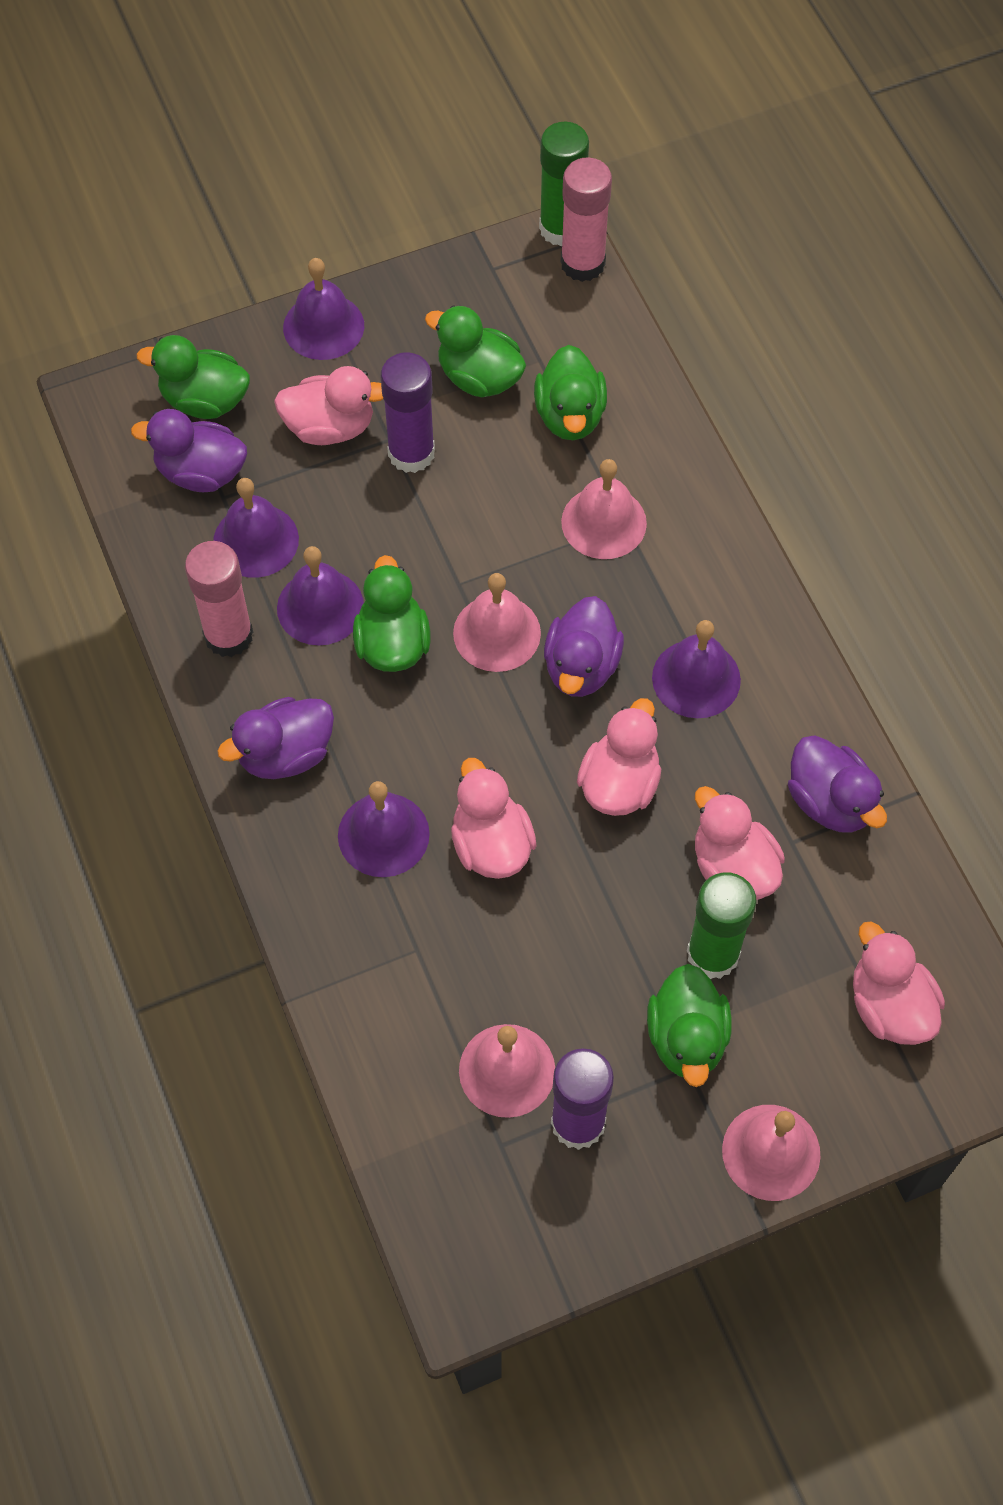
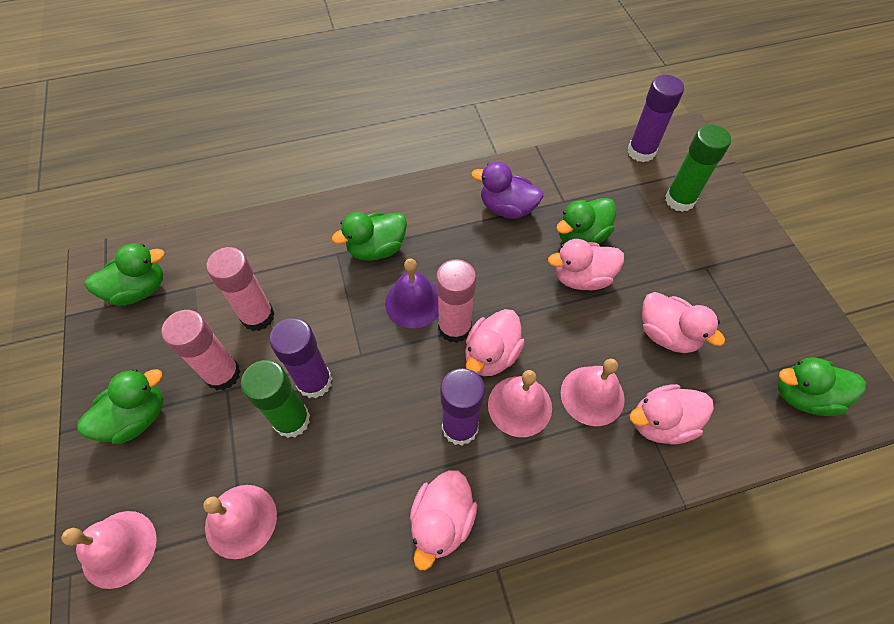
pink glue stick: 2 -> 3
purple bell: 5 -> 1
purple duck: 4 -> 1
purple glue stick: 2 -> 3

